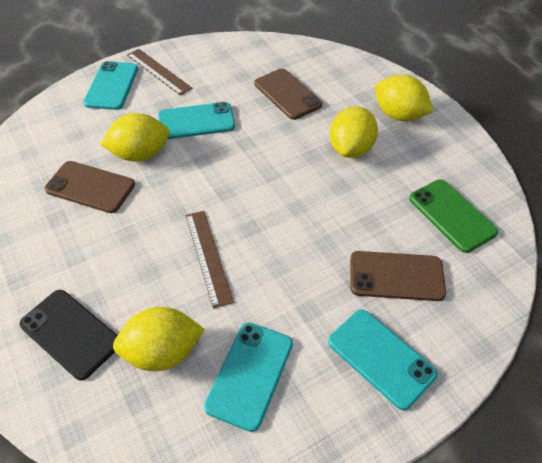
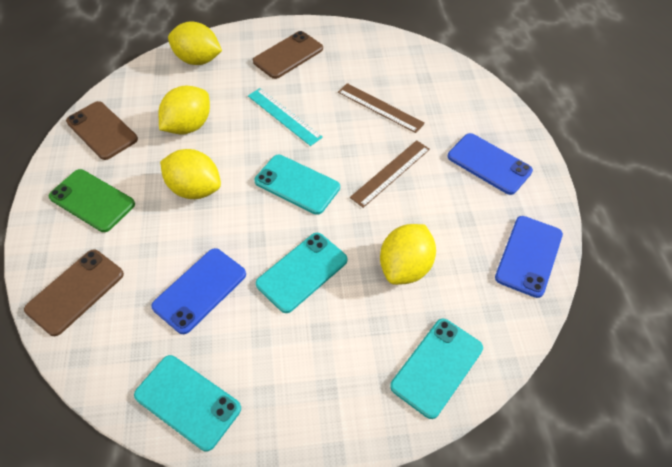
black phone: 1 -> 0
blue phone: 0 -> 3
turquoise ruler: 0 -> 1

